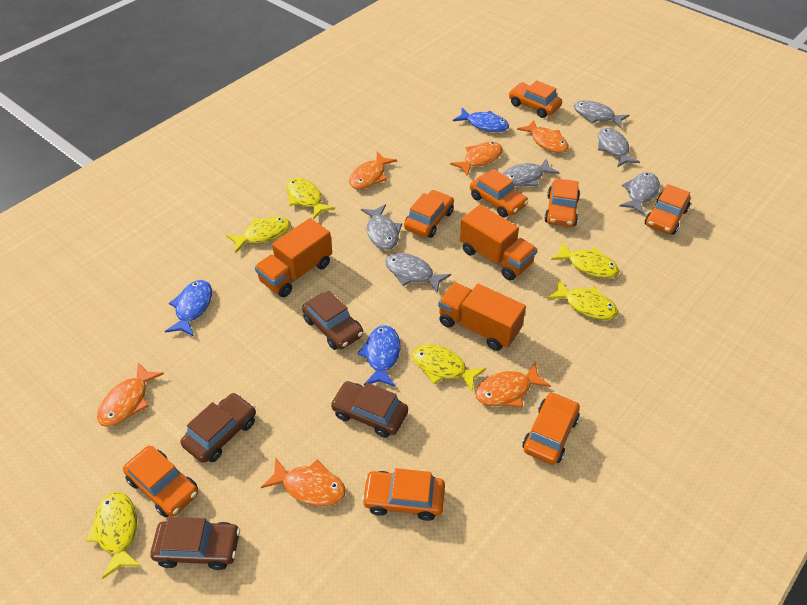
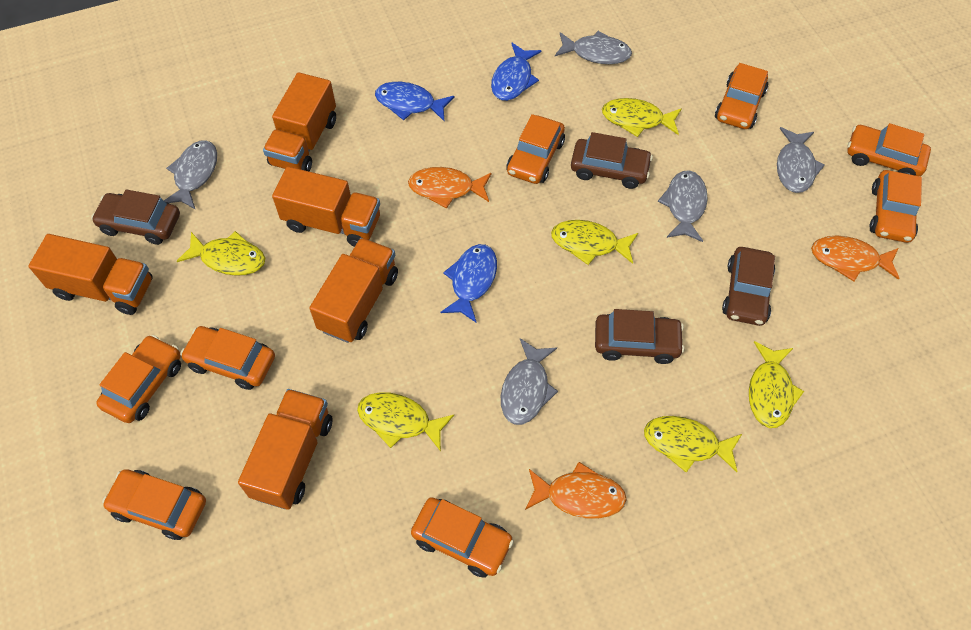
grey fish: 6 -> 5
orange fish: 6 -> 3
orange truck: 3 -> 5

